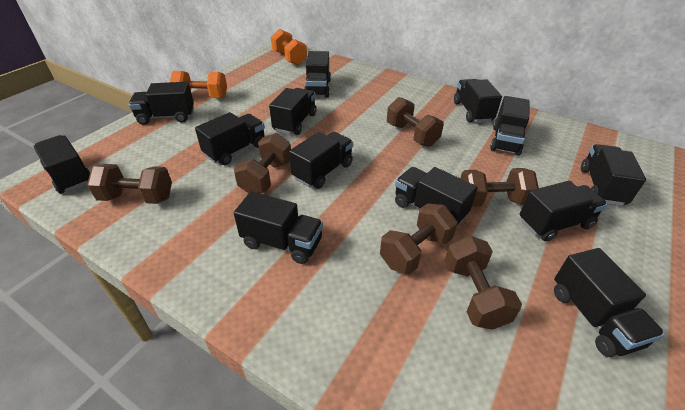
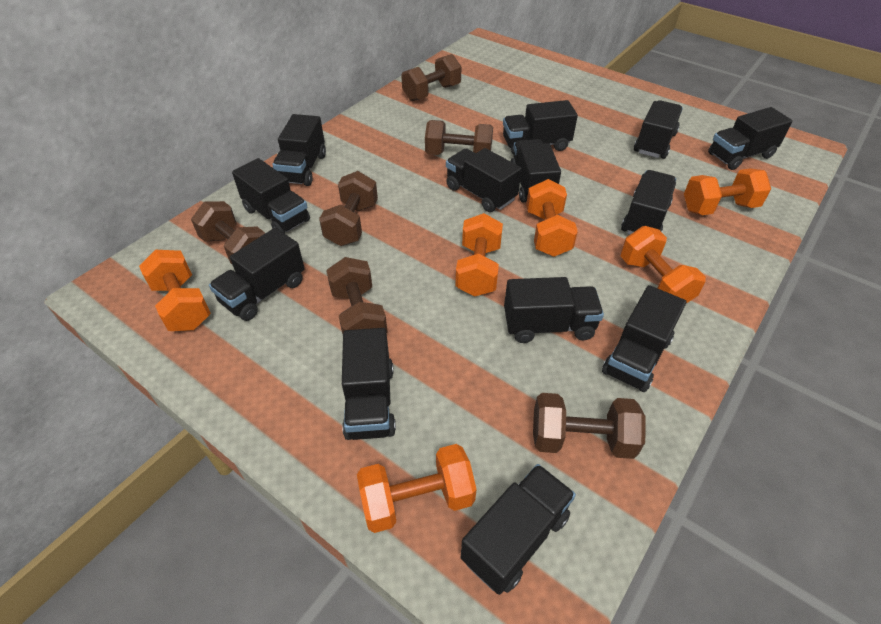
orange dumbbell: 2 -> 6

